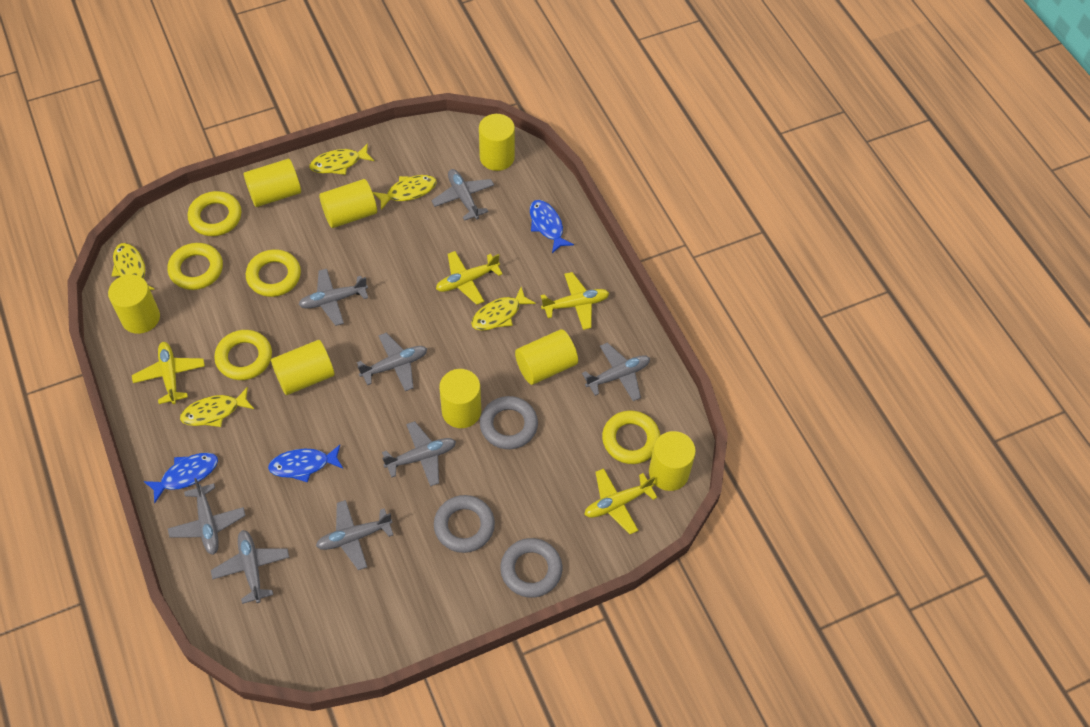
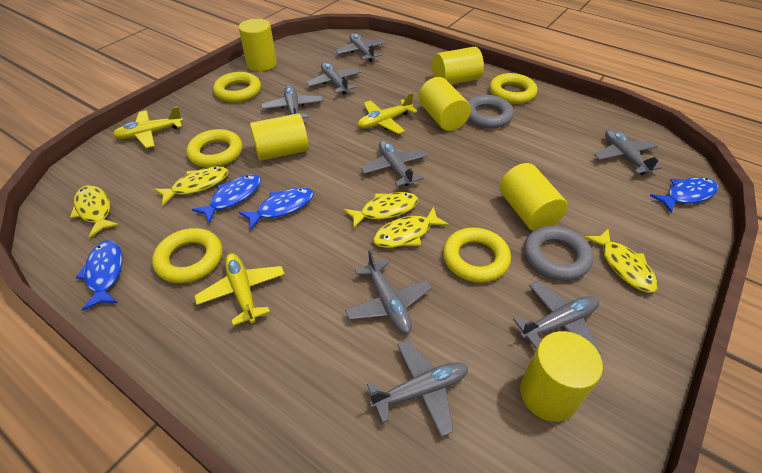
blue fish: 3 -> 4
grey ring: 3 -> 2
yellow cylinder: 8 -> 6
yellow plane: 4 -> 3

